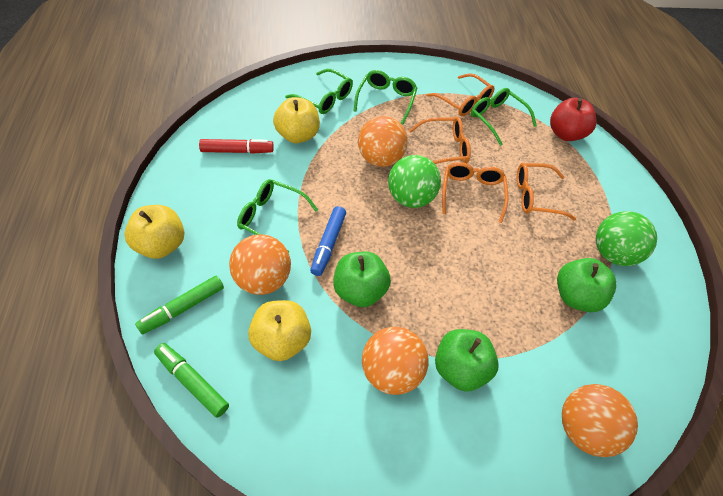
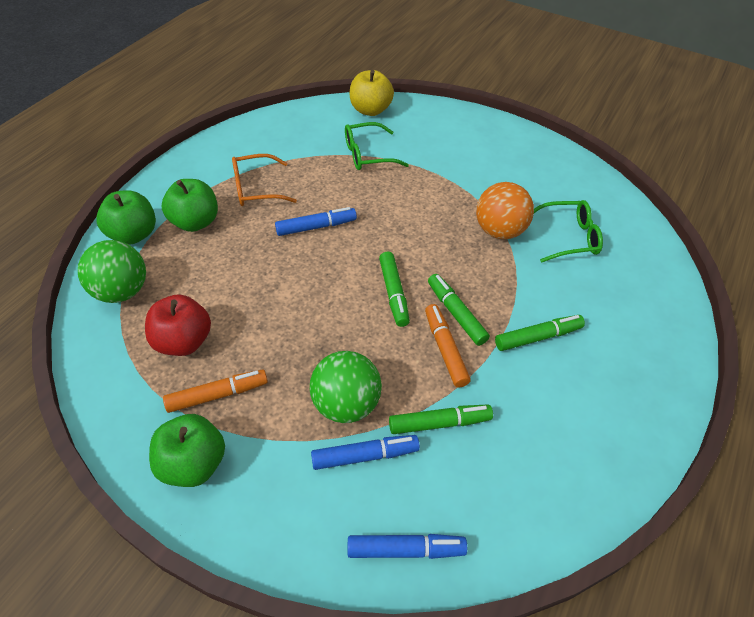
blue marker: 1 -> 3
green glasses: 4 -> 2
green marker: 2 -> 4
orange ball: 4 -> 1
orange glasses: 4 -> 1
orange marker: 0 -> 2
red marker: 1 -> 0
yellow apple: 3 -> 1

